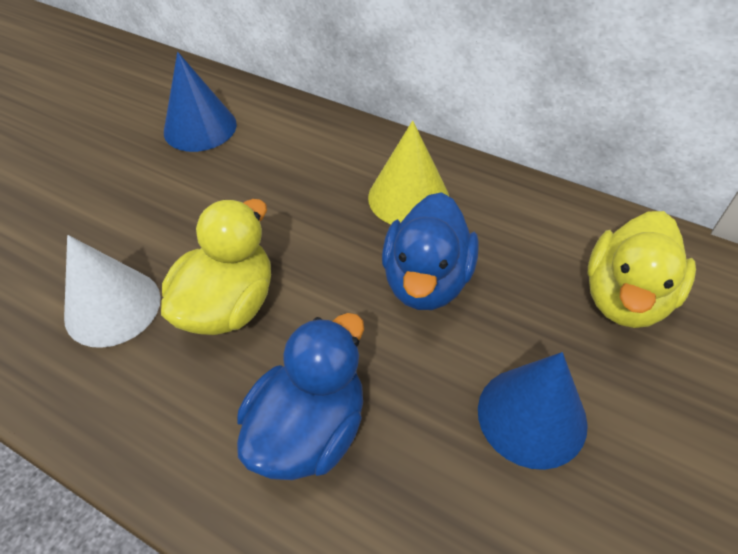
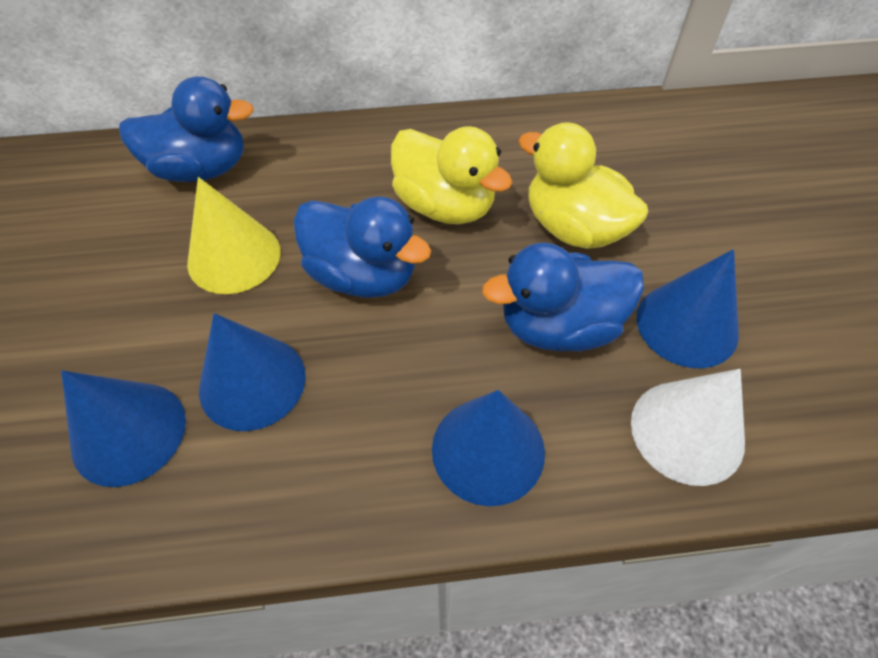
blue cone: 2 -> 4
blue duck: 2 -> 3

